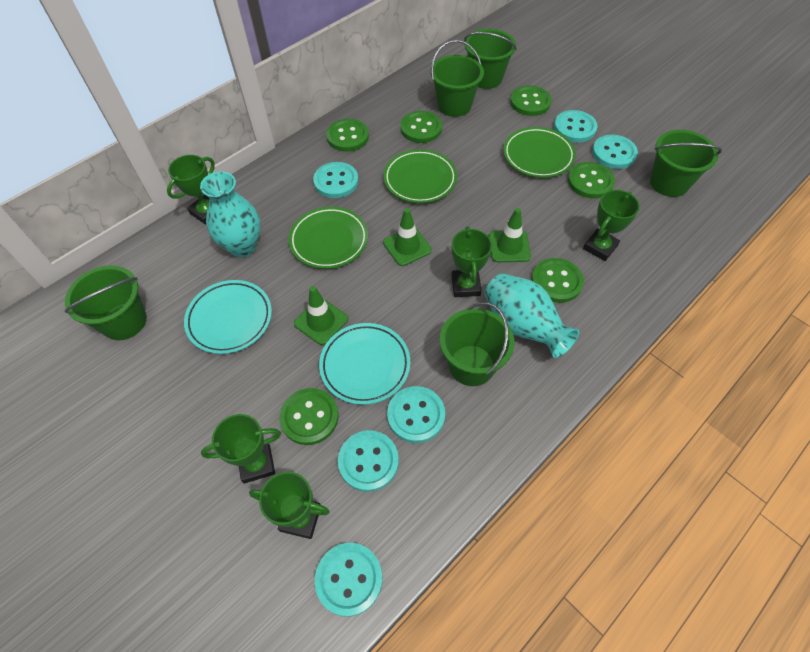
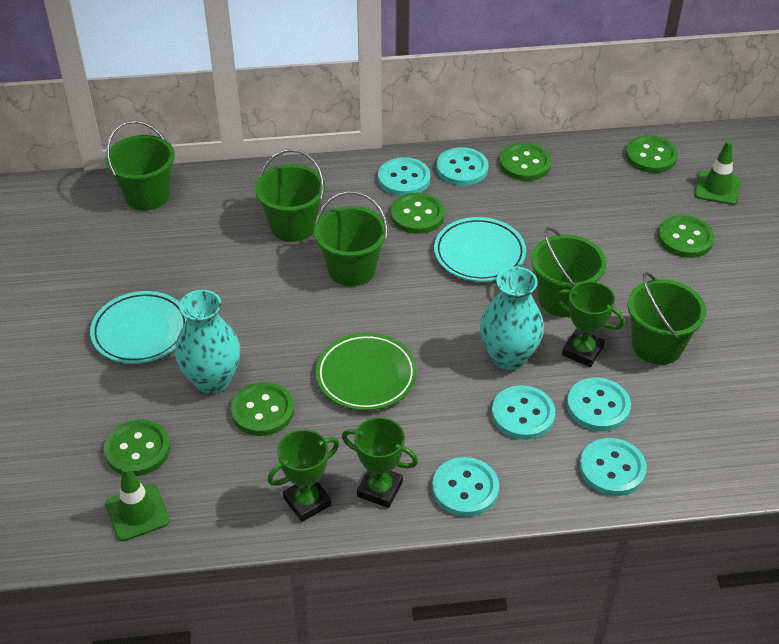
green plate: 3 -> 1
green traffic cone: 3 -> 2
green trophy: 5 -> 3

